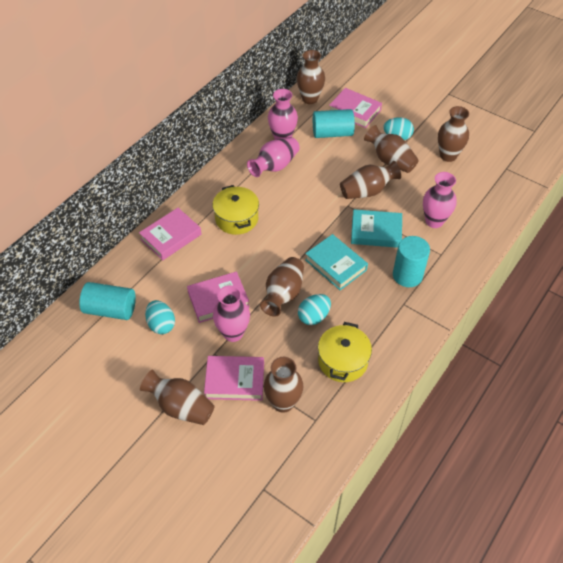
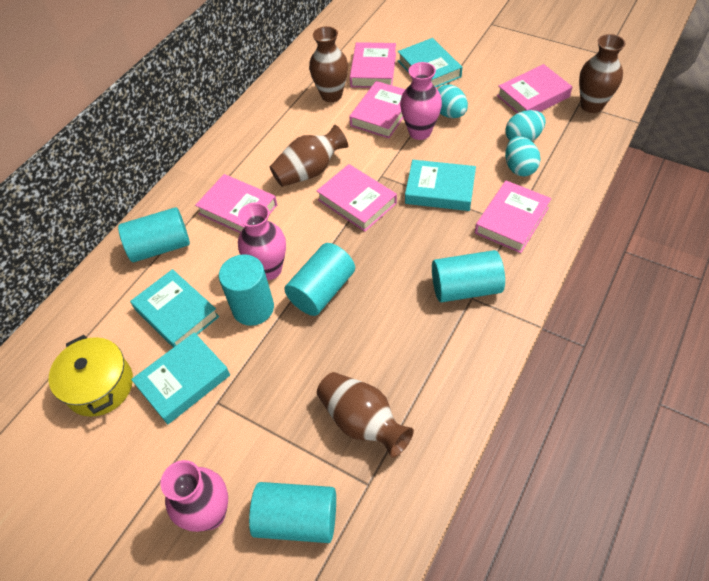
brown vase: 7 -> 4
pink book: 4 -> 6
pink vase: 4 -> 3
turquoise book: 2 -> 4
turquoise cylinder: 3 -> 5
yellow pot: 2 -> 1

